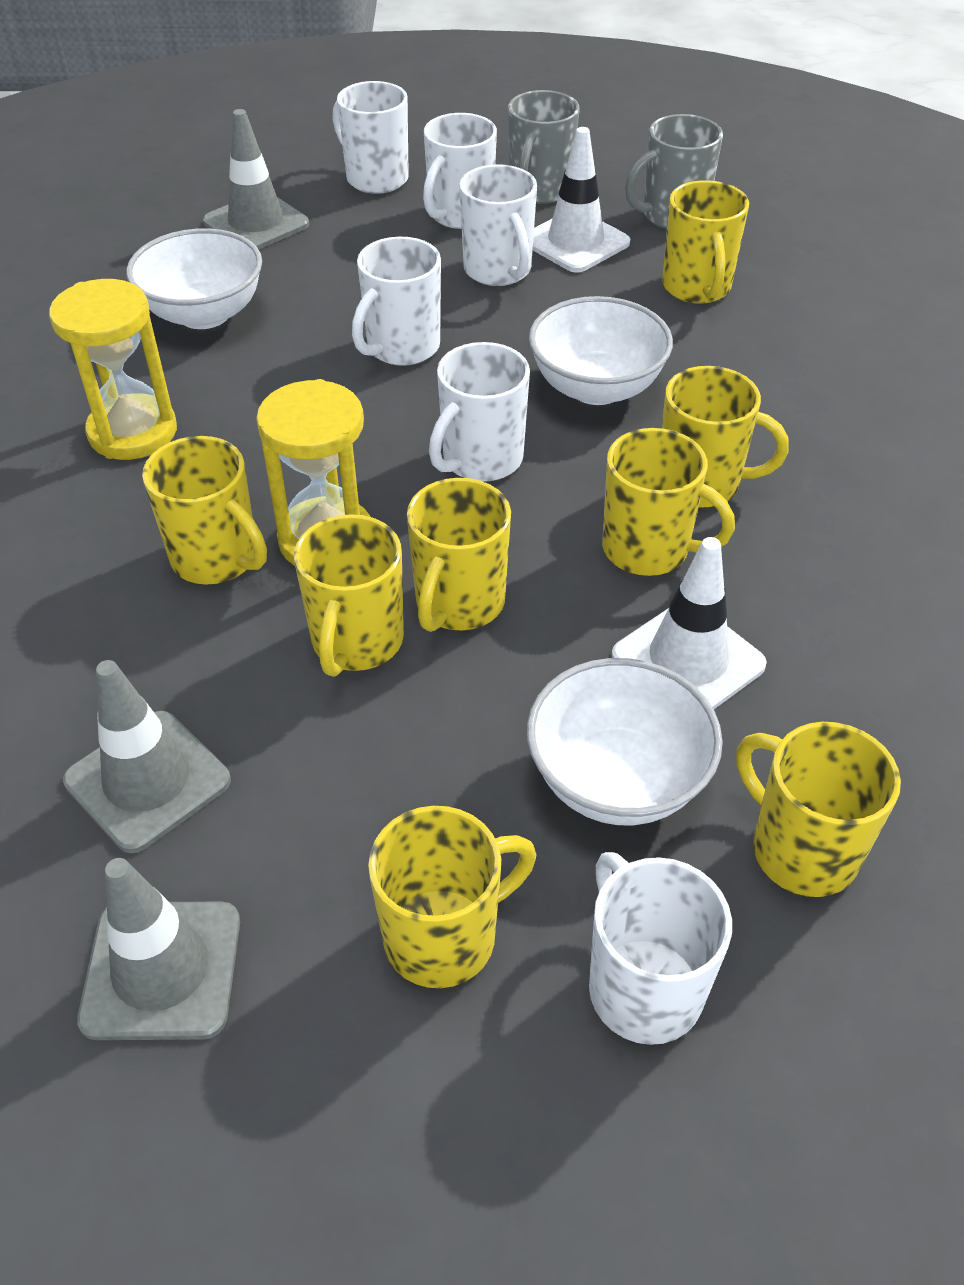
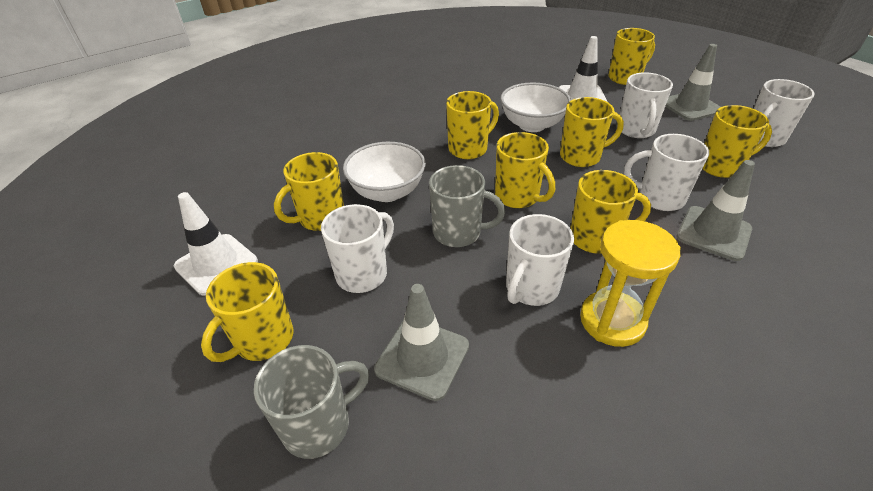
white bowl: 3 -> 2
white mug: 6 -> 5
yellow hourglass: 2 -> 1

